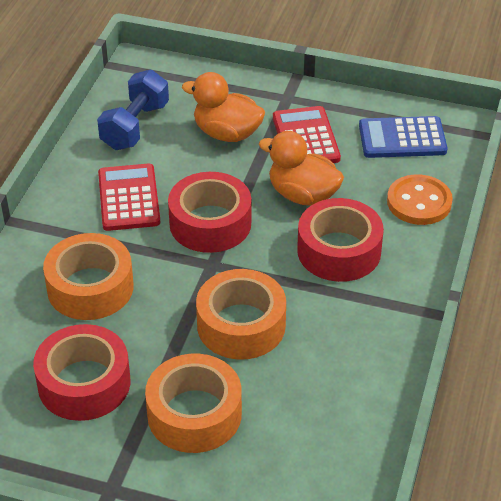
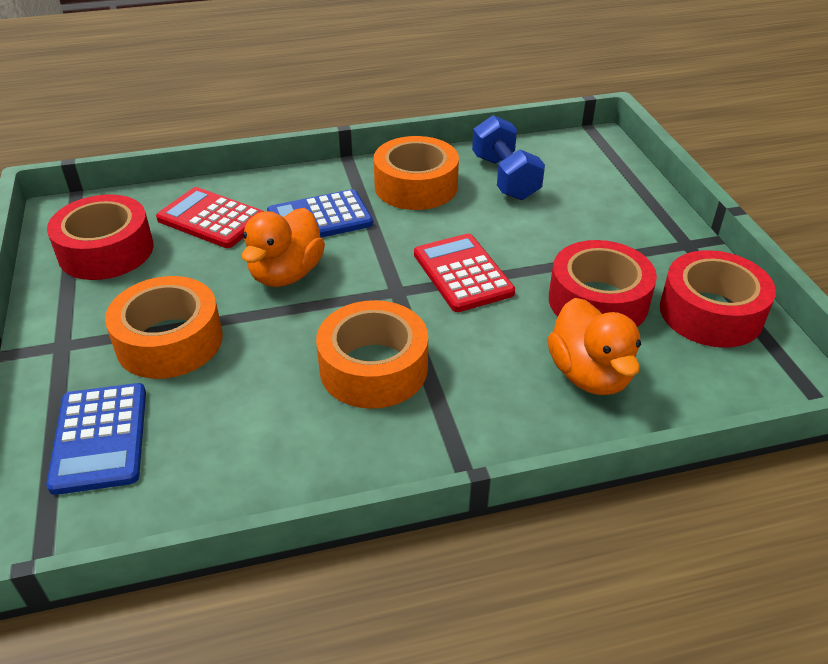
blue calculator: 1 -> 2
orange button: 1 -> 0

